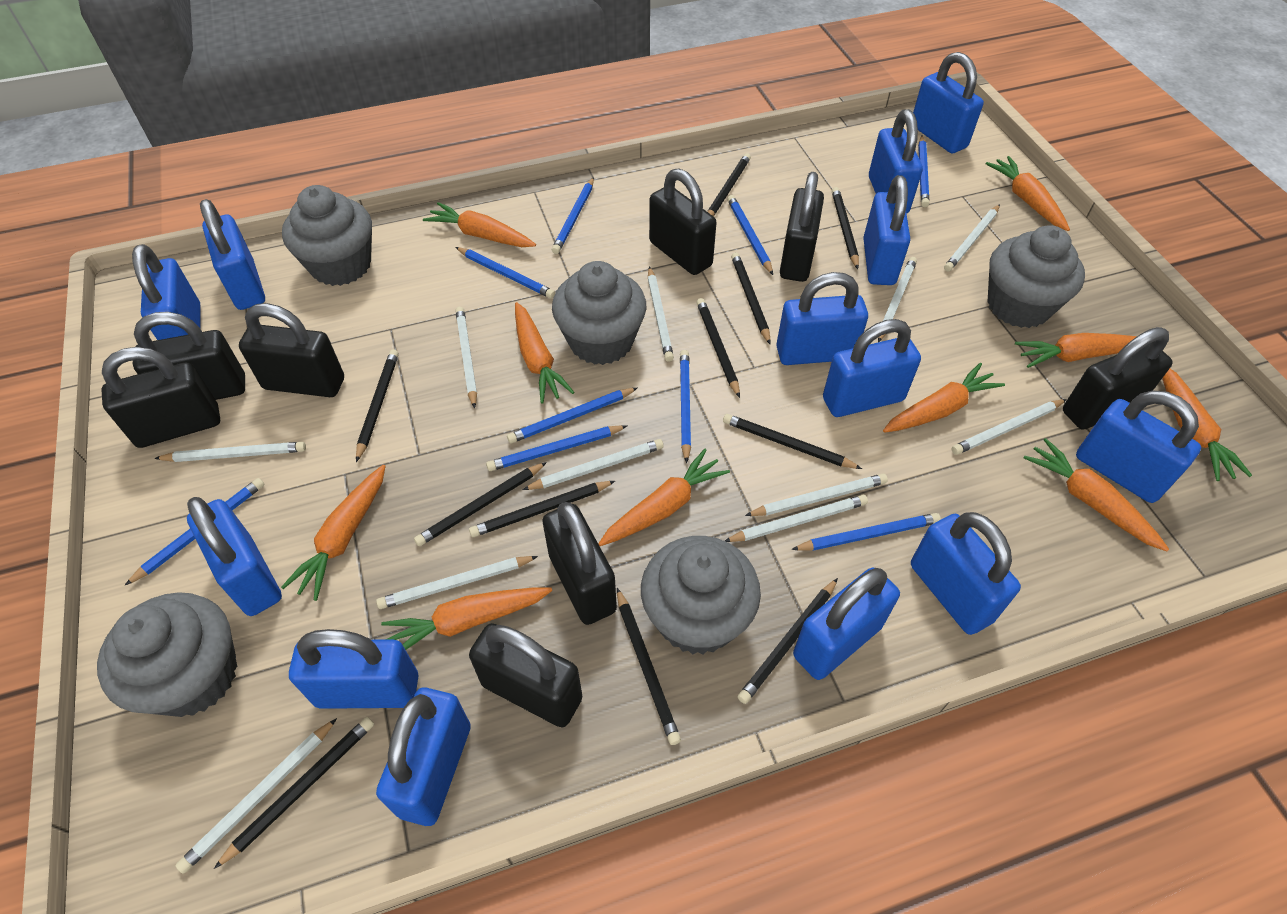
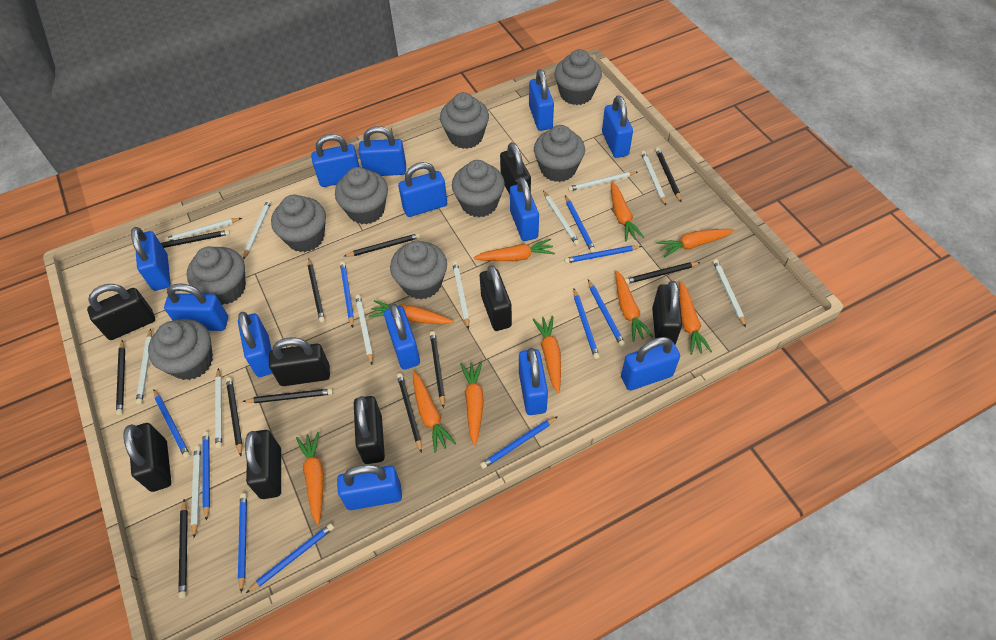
blue pencil: 9 -> 10
grey cupcake: 5 -> 9

